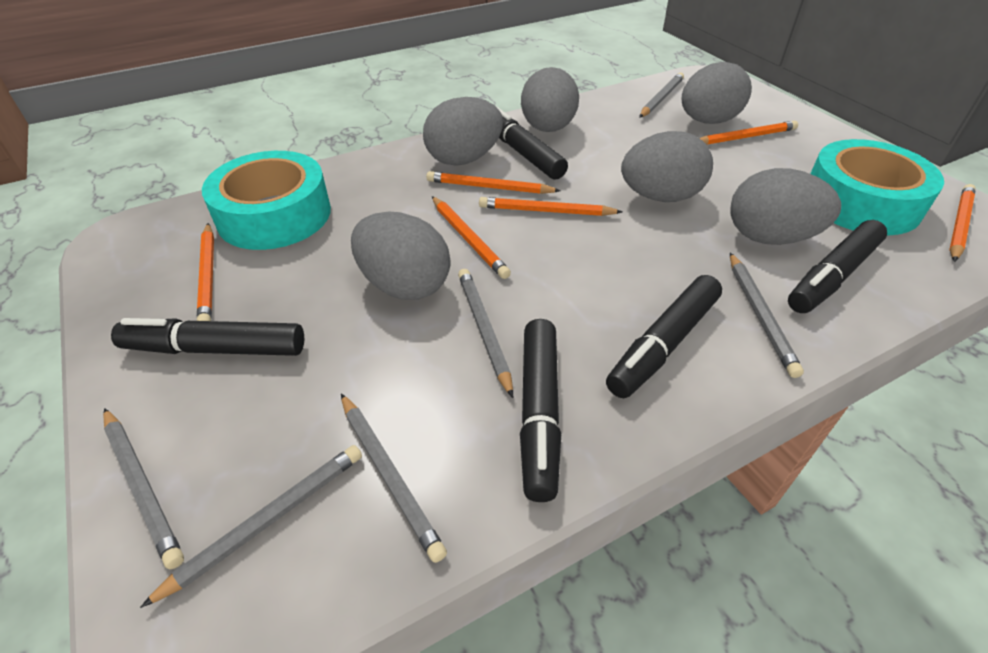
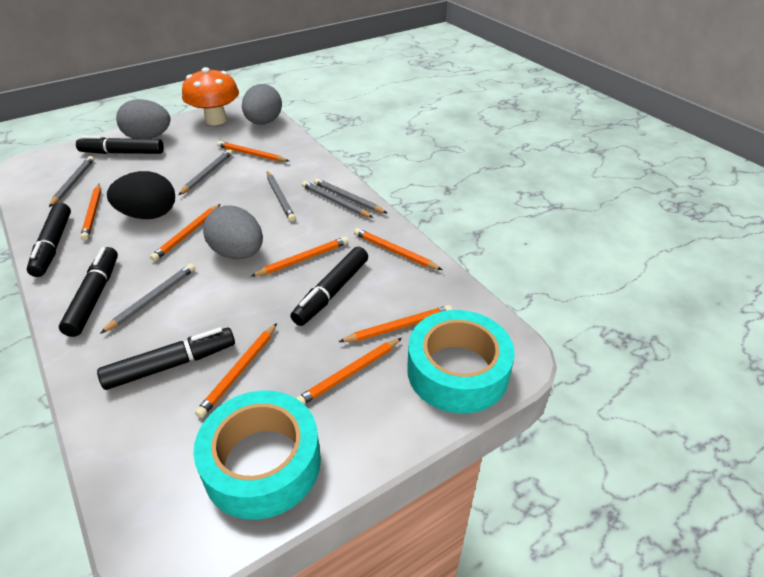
black egg: 0 -> 1
grey egg: 6 -> 3
orange mushroom: 0 -> 1
orange pencil: 6 -> 8

